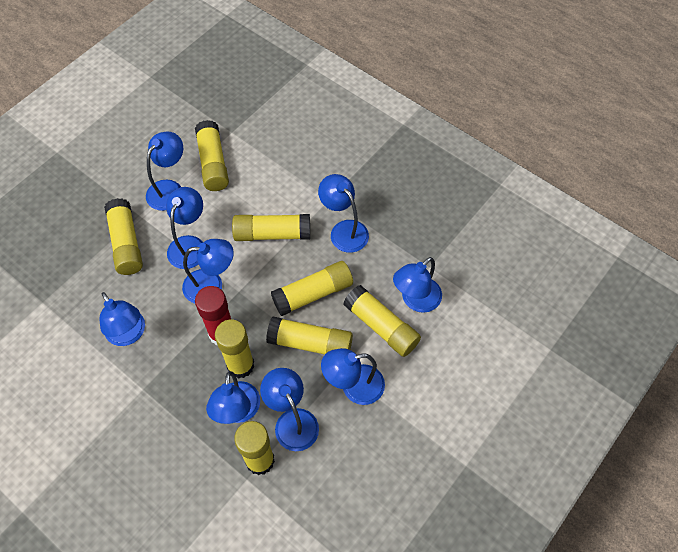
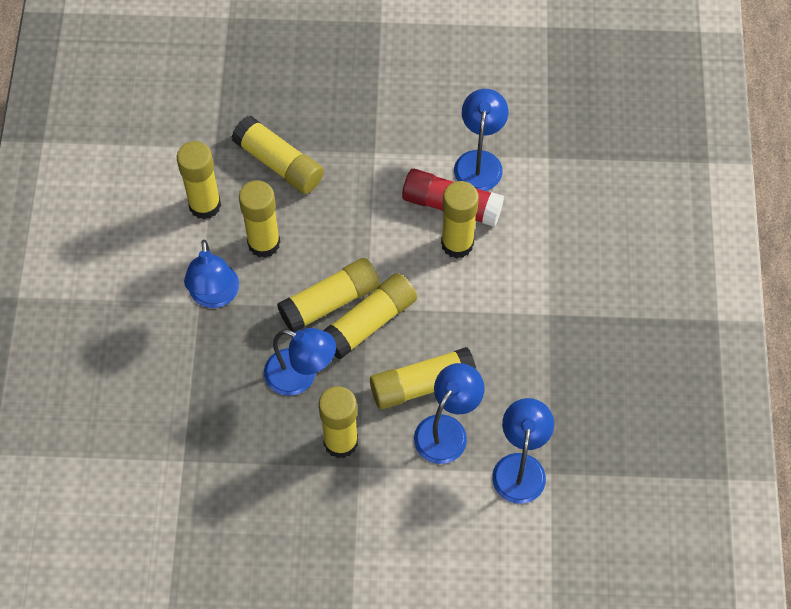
blue lamp: 9 -> 5

